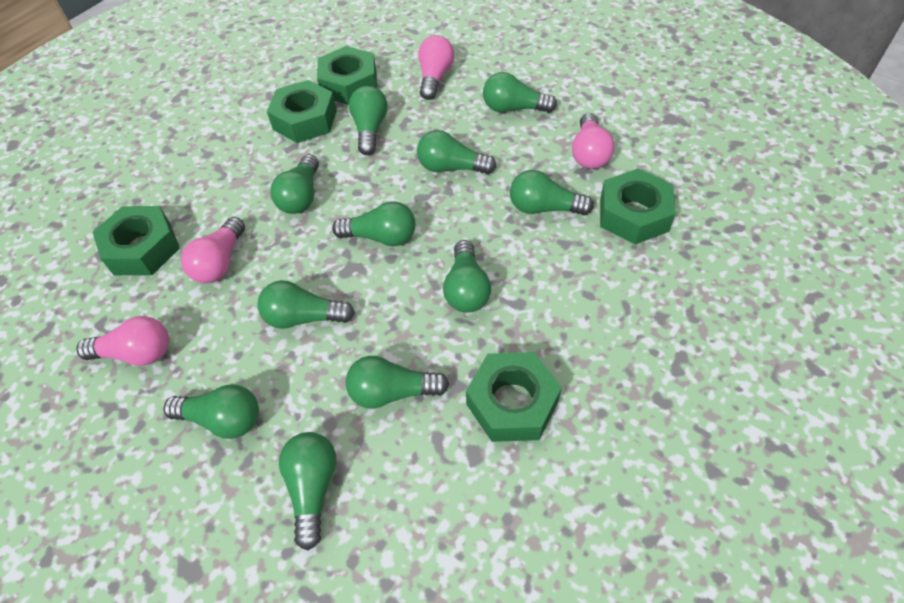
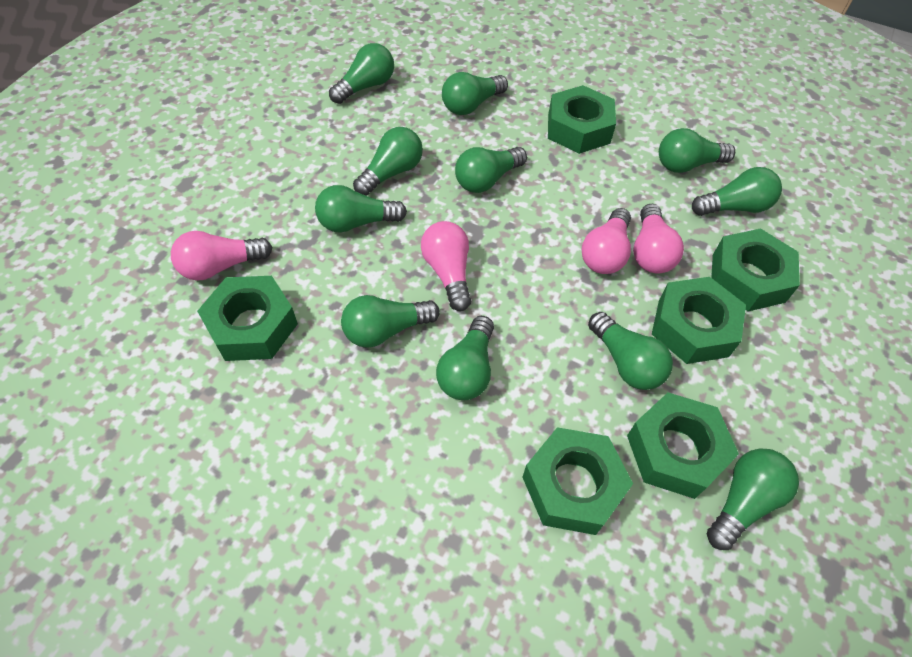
green nut: 5 -> 6

